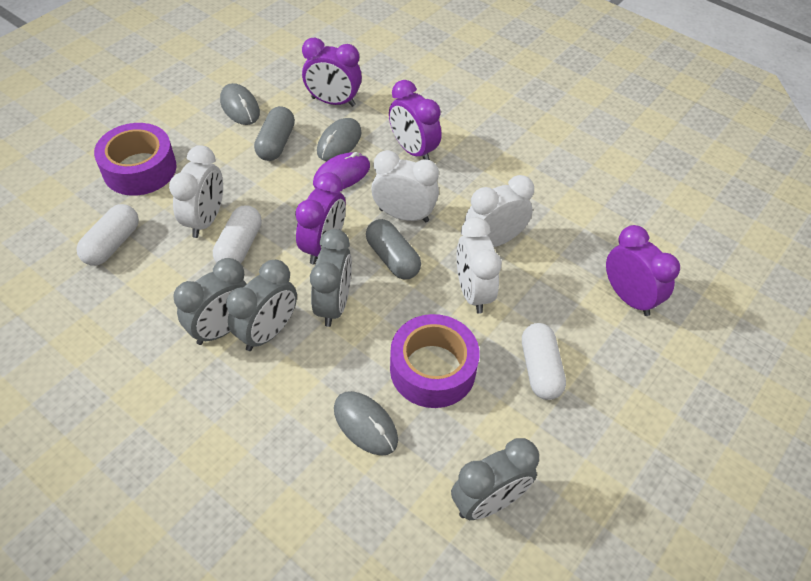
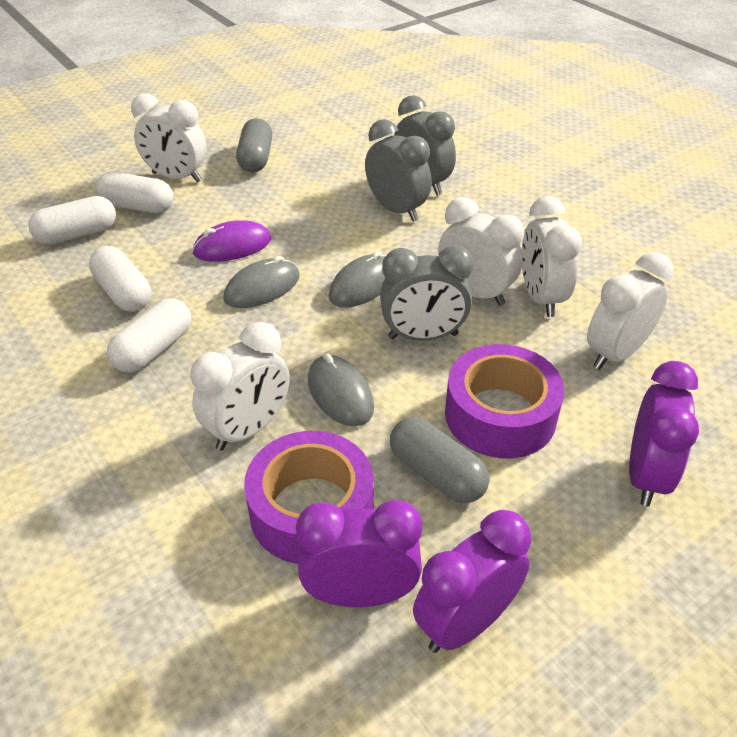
grey clock: 4 -> 3
purple clock: 4 -> 3
white capsule: 3 -> 4
white clock: 4 -> 5

